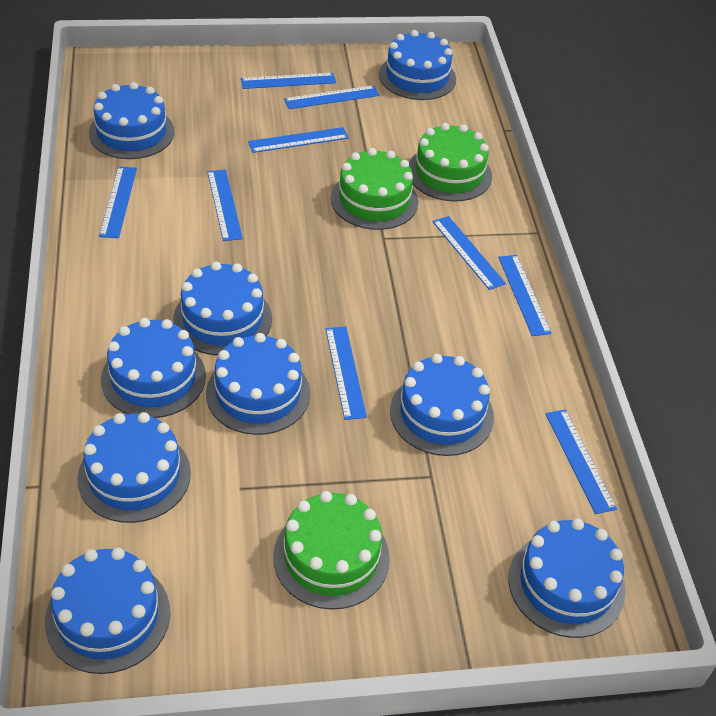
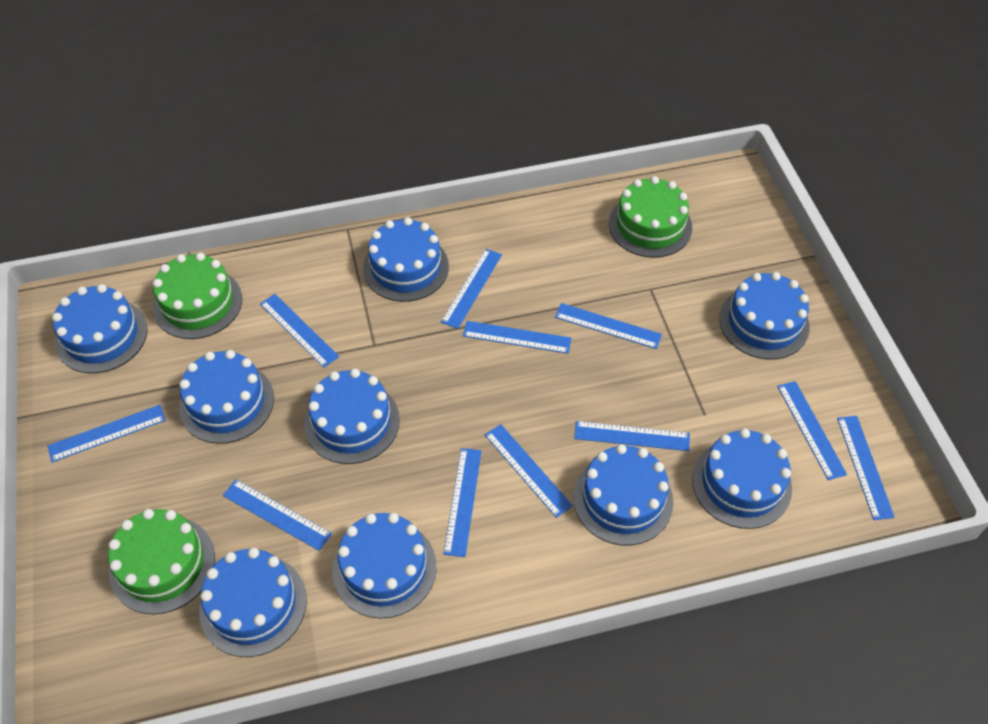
blue ruler: 9 -> 11

